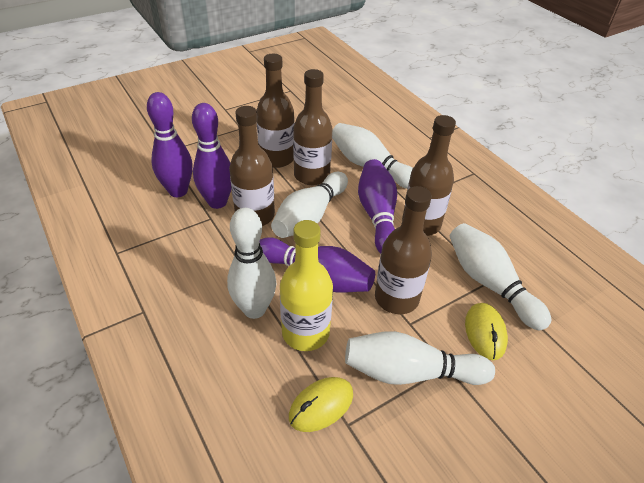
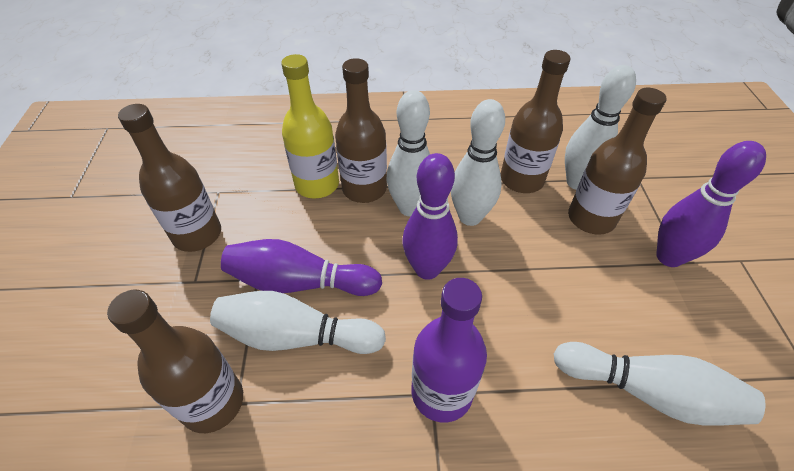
purple bottle: 0 -> 1
purple bowling pin: 4 -> 3
yellow mouse: 2 -> 0

